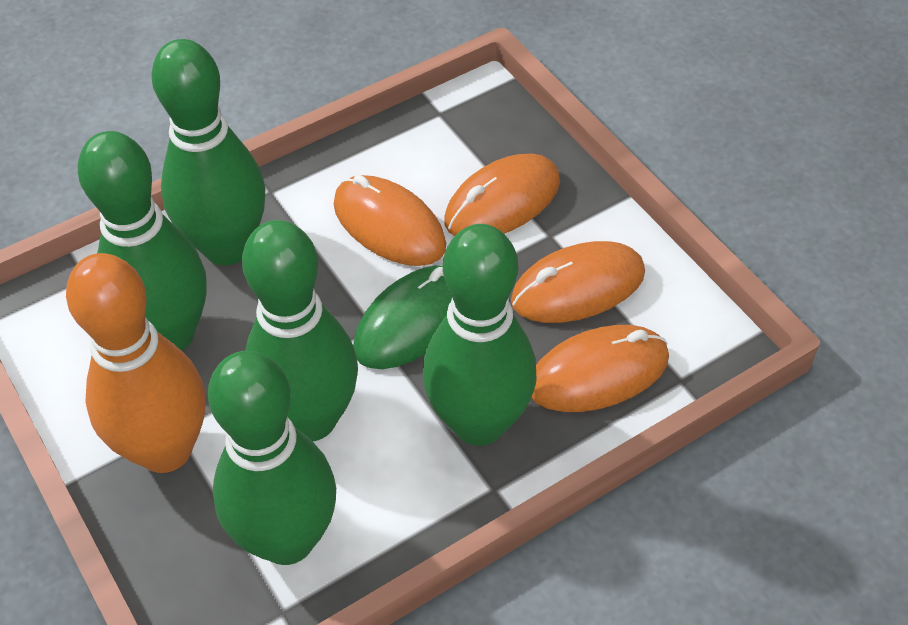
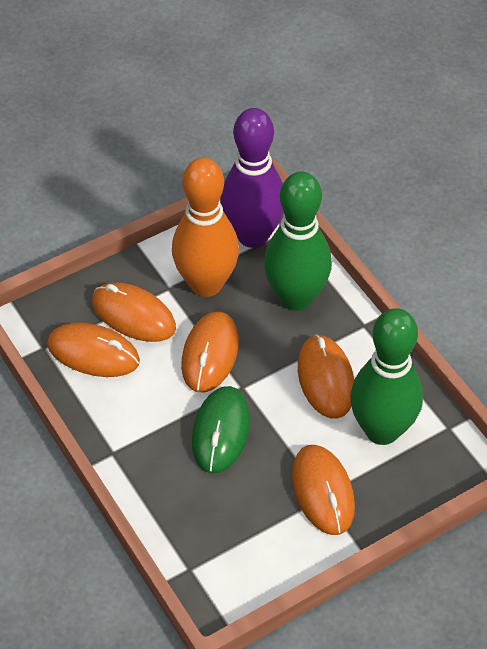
green bowling pin: 5 -> 2
orange mouse: 4 -> 5
purple bowling pin: 0 -> 1

